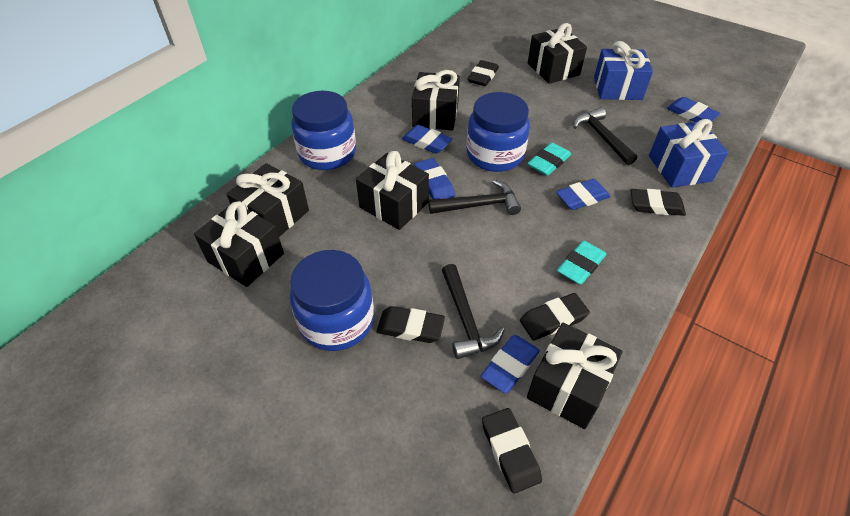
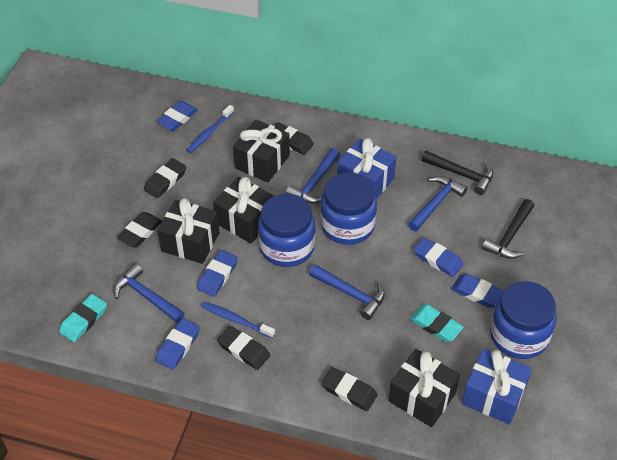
black gift: 6 -> 4
black hammer: 3 -> 2
blue hammer: 0 -> 4
blue toothbrush: 0 -> 2

